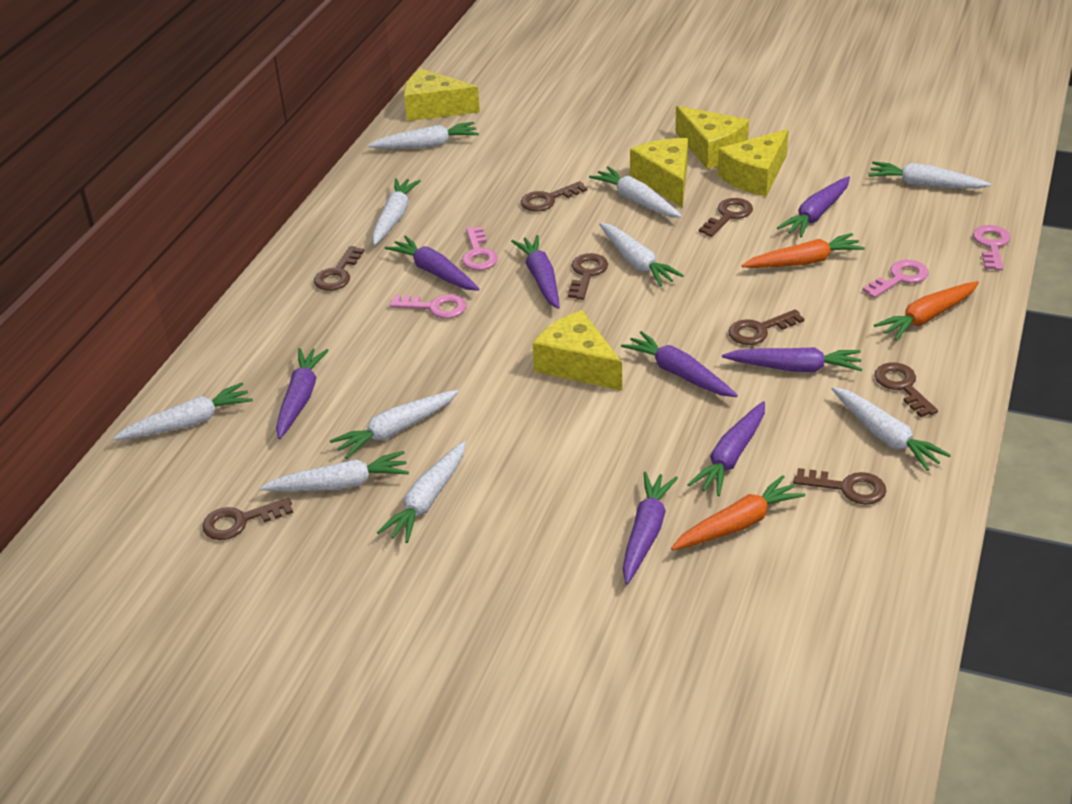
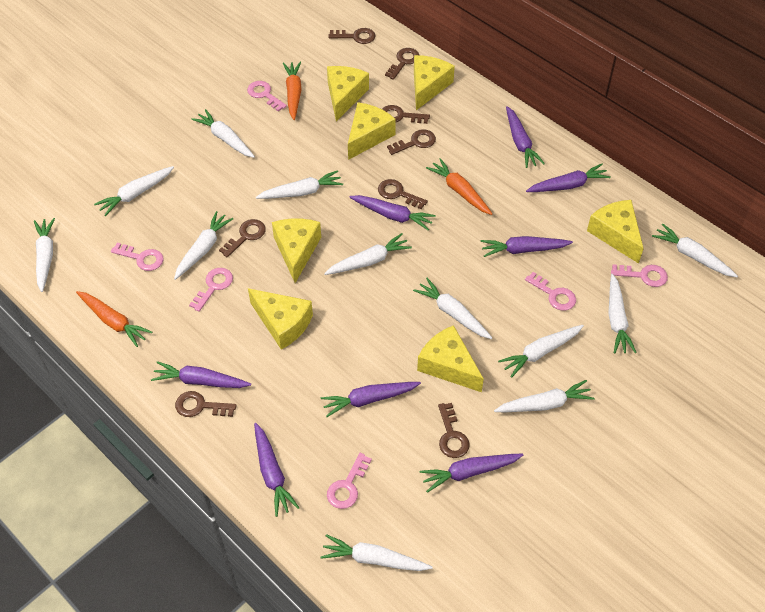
pink key: 4 -> 6
white carrot: 10 -> 12
yellow cheese: 5 -> 7

